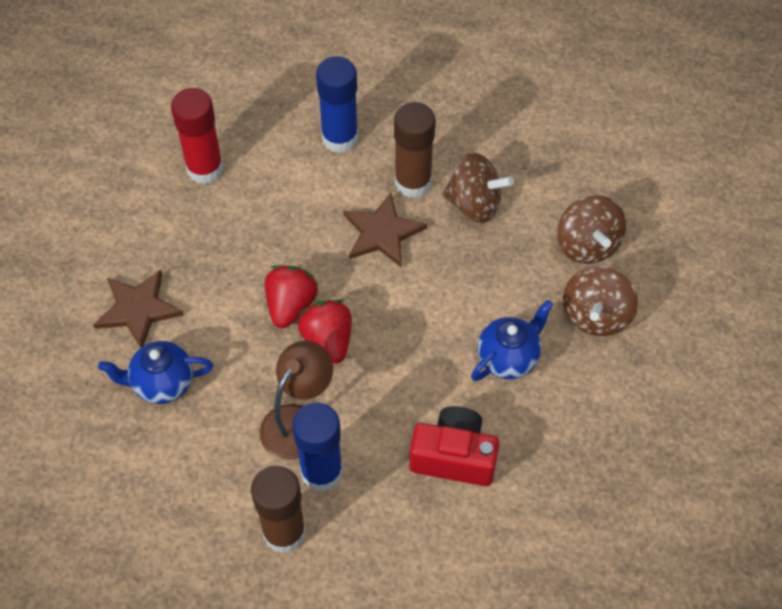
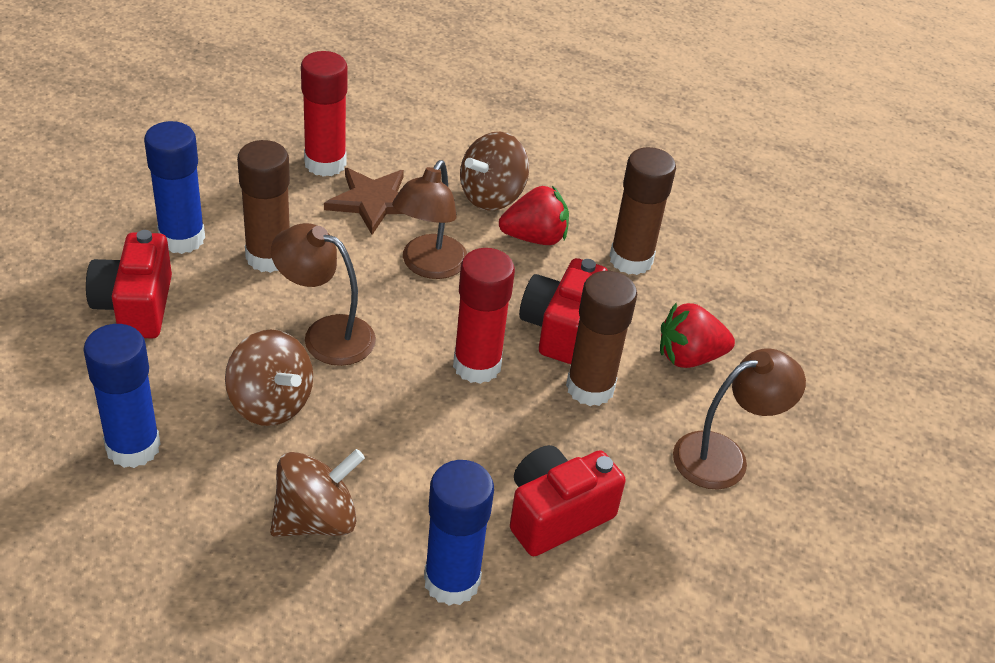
blue glue stick: 2 -> 3
blue teapot: 2 -> 0
brown glue stick: 2 -> 3
brown lamp: 1 -> 3
brown star: 2 -> 1
red camera: 1 -> 3
red glue stick: 1 -> 2

